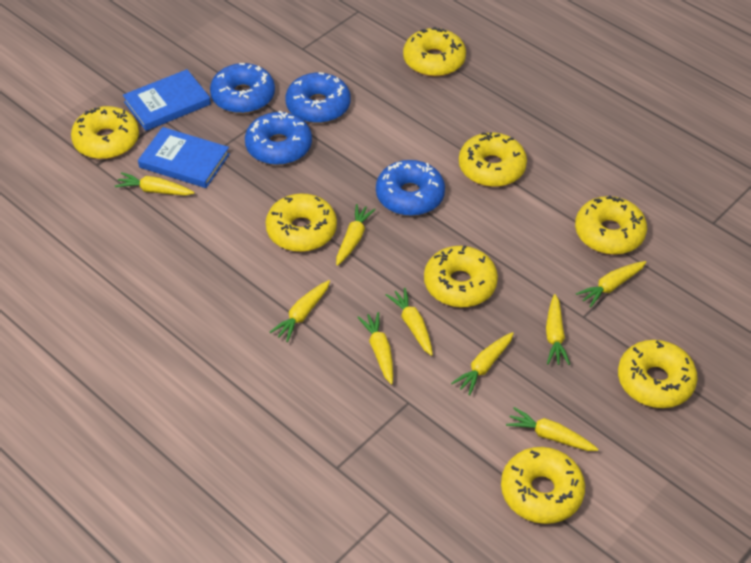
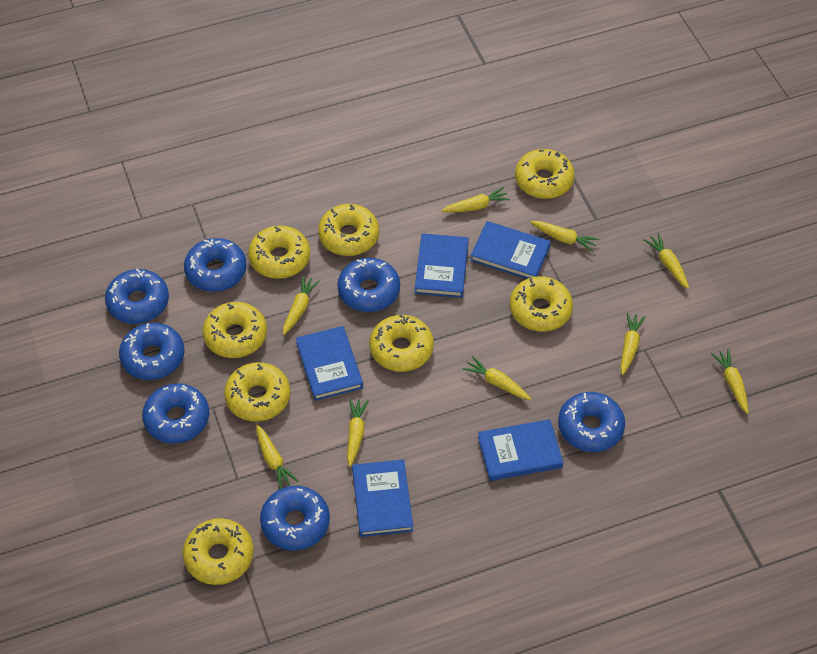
blue book: 2 -> 5
blue donut: 4 -> 7

